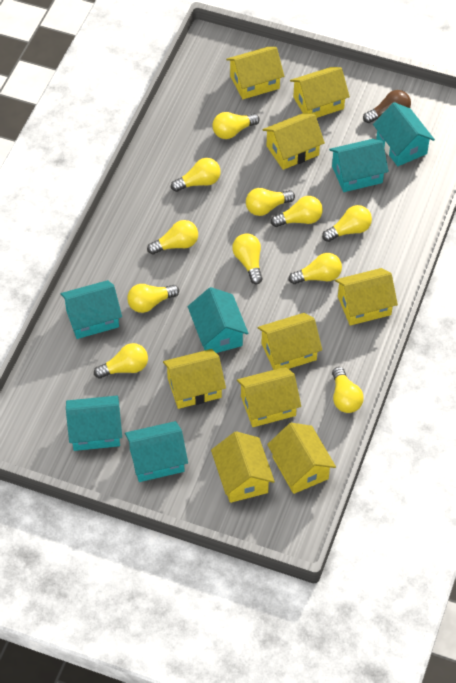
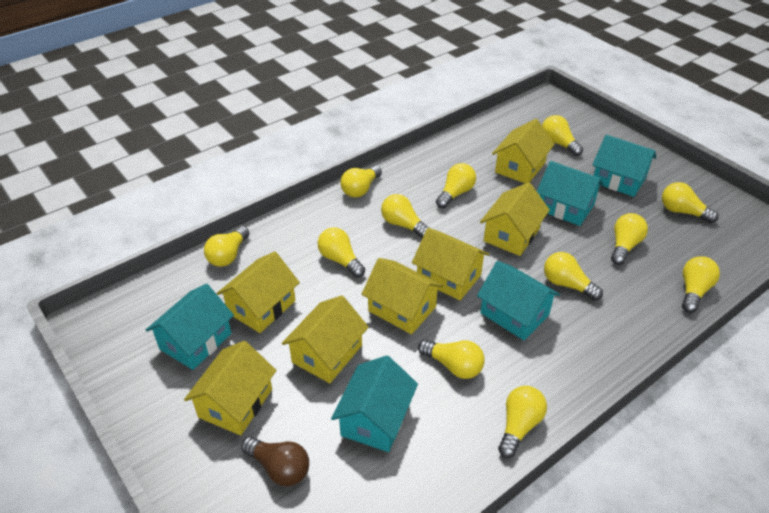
turquoise house: 6 -> 5
yellow house: 9 -> 7
yellow light bulb: 11 -> 12

